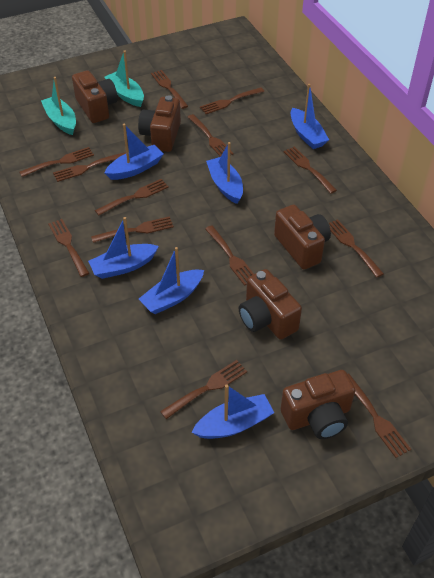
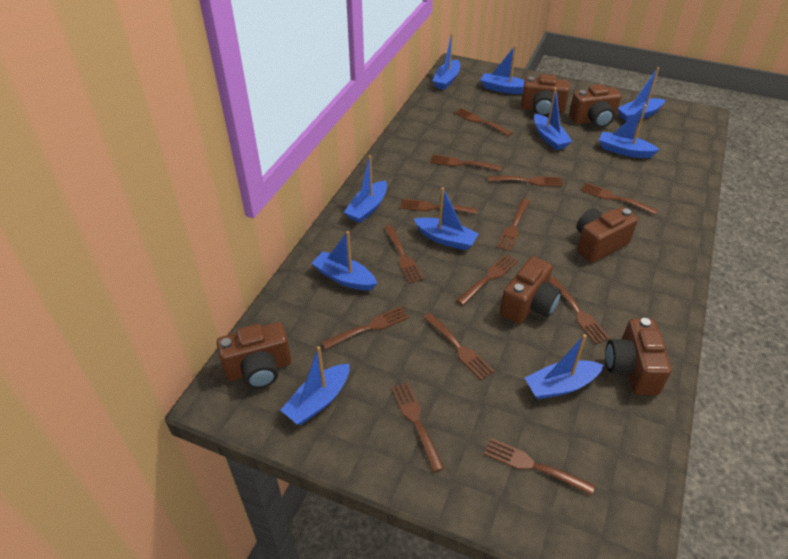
blue boat: 6 -> 10
brown camera: 5 -> 6
turquoise boat: 2 -> 0

